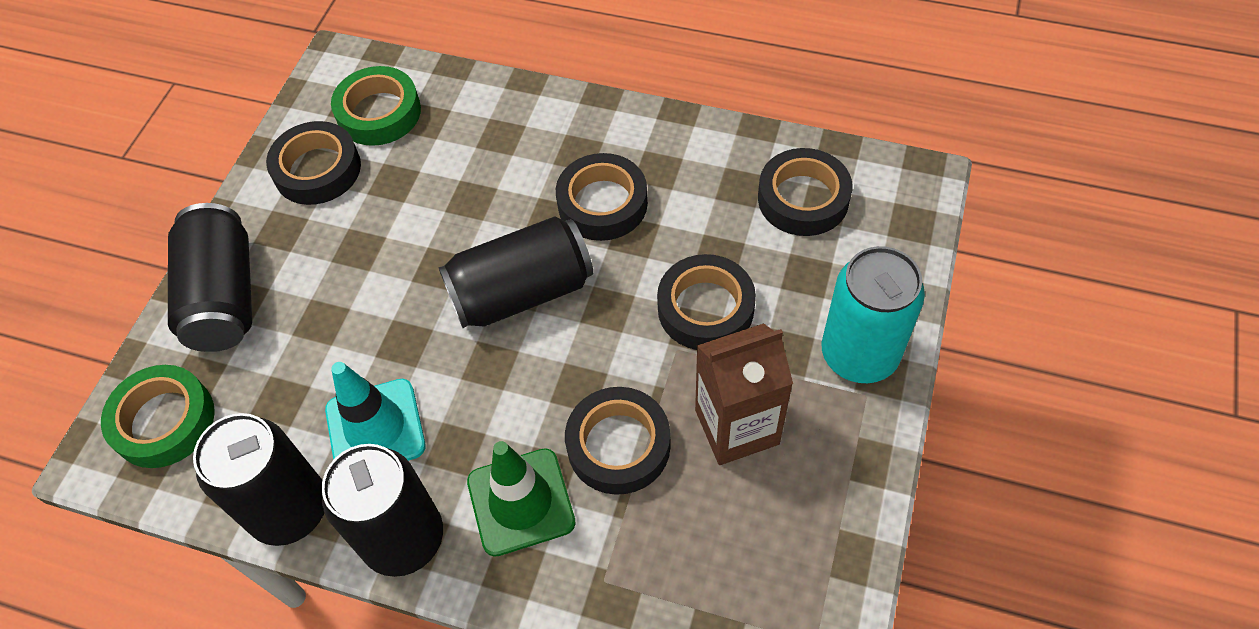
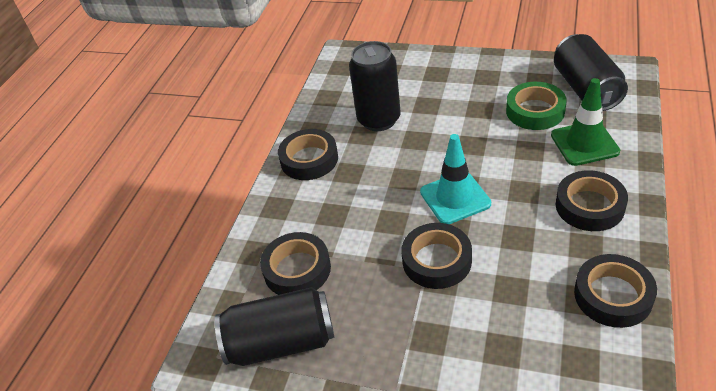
black can: 4 -> 3
brown carton: 1 -> 0
green tape: 2 -> 1
turquoise can: 1 -> 0

